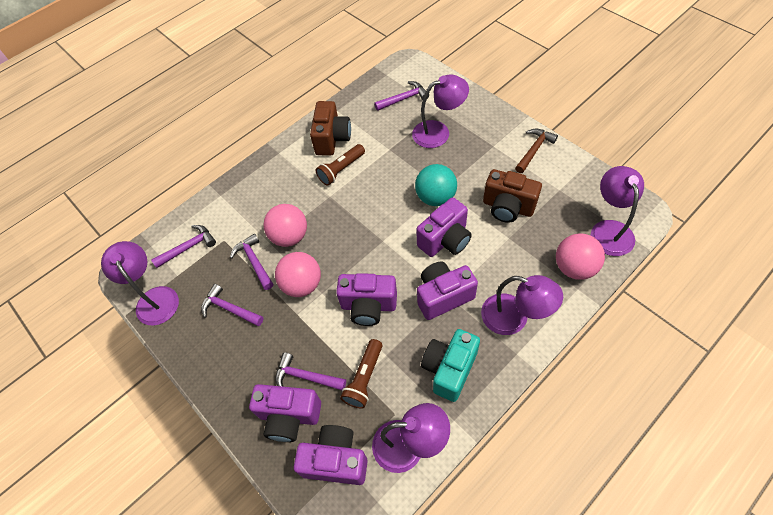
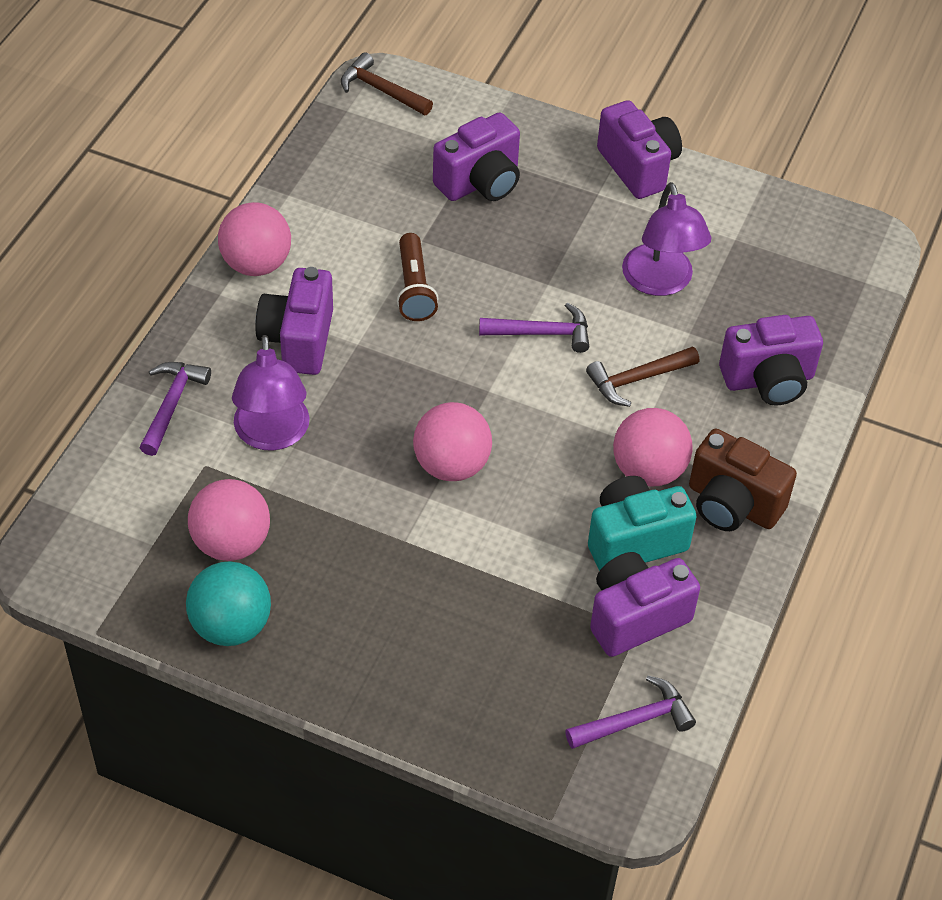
brown camera: 2 -> 1
brown flashlight: 2 -> 1
brown hammer: 1 -> 2
pink ball: 3 -> 4
purple hammer: 5 -> 3
purple lamp: 5 -> 2

